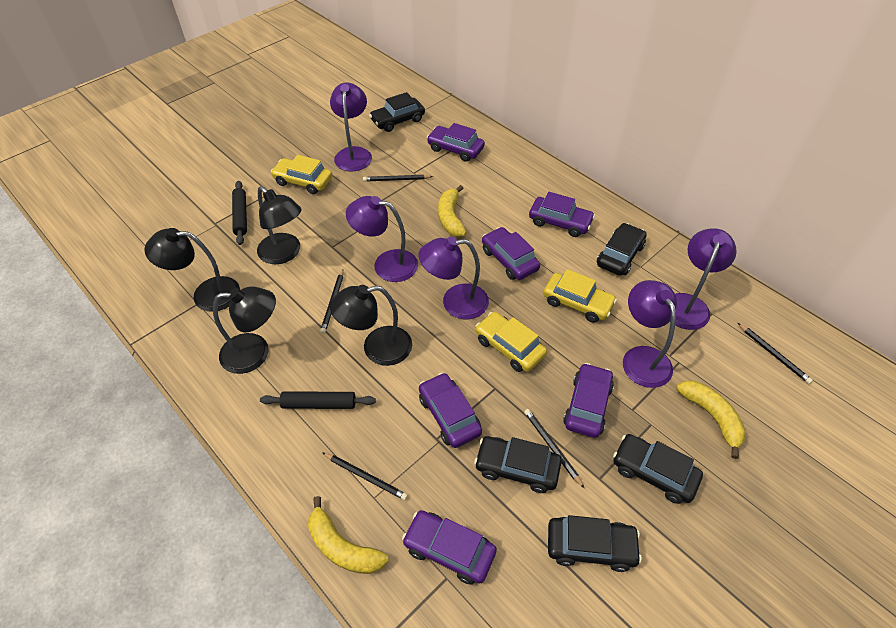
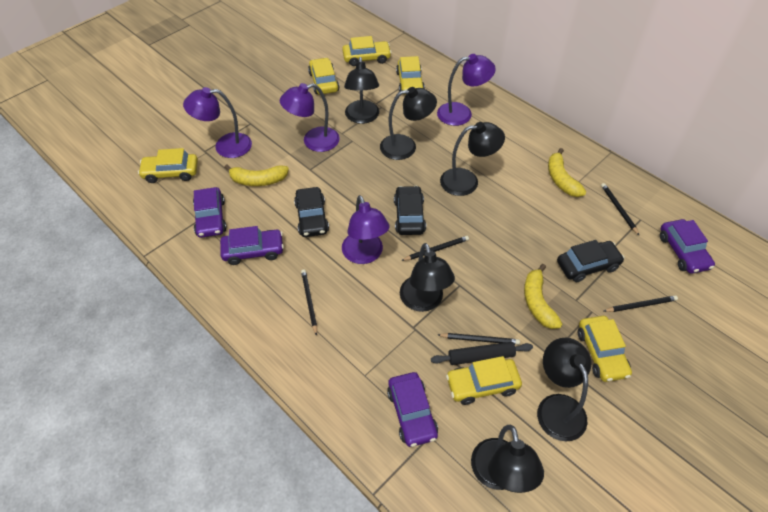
black car: 5 -> 3
black lamp: 4 -> 6
black rolling pin: 2 -> 1
purple car: 6 -> 4
purple lamp: 5 -> 4
yellow car: 3 -> 6

